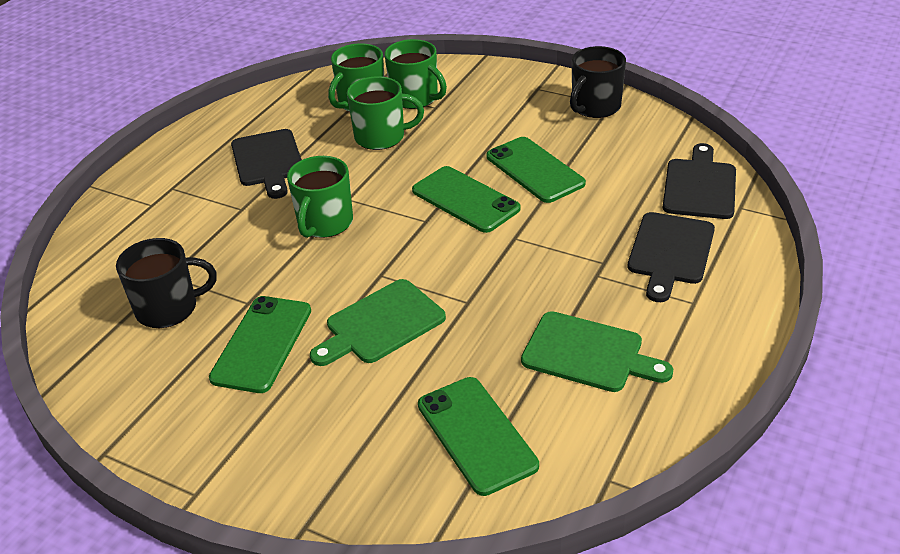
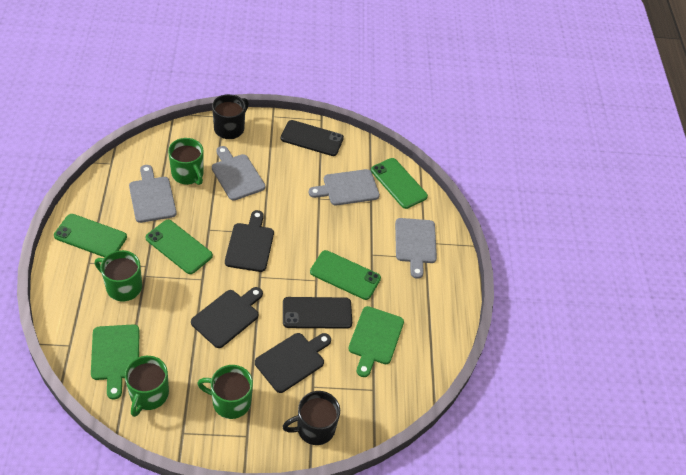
black phone: 0 -> 2
grey cutting board: 0 -> 4

